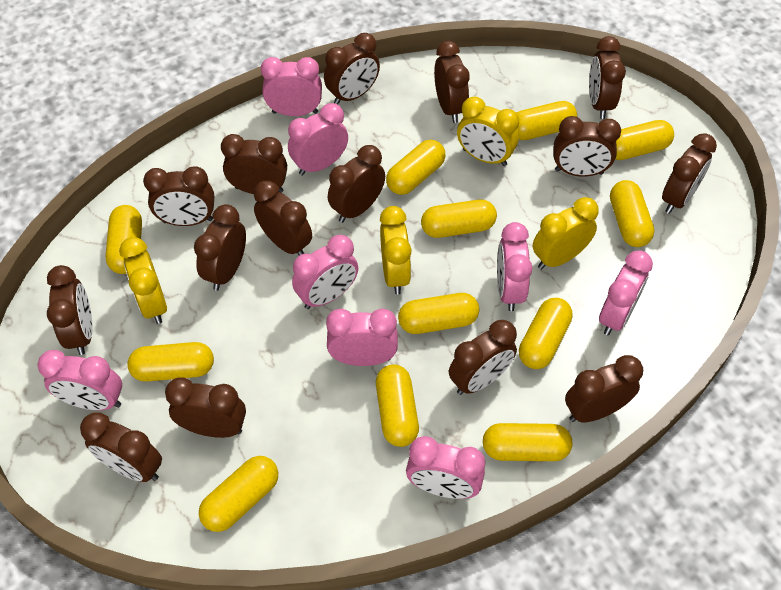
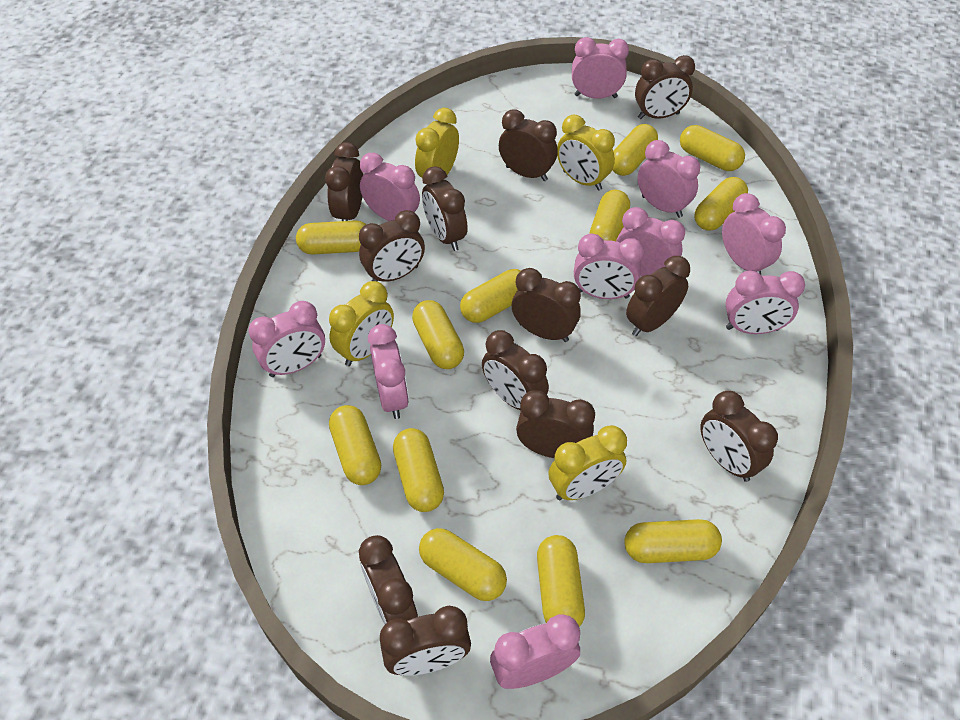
brown clock: 15 -> 12
pink clock: 8 -> 10

